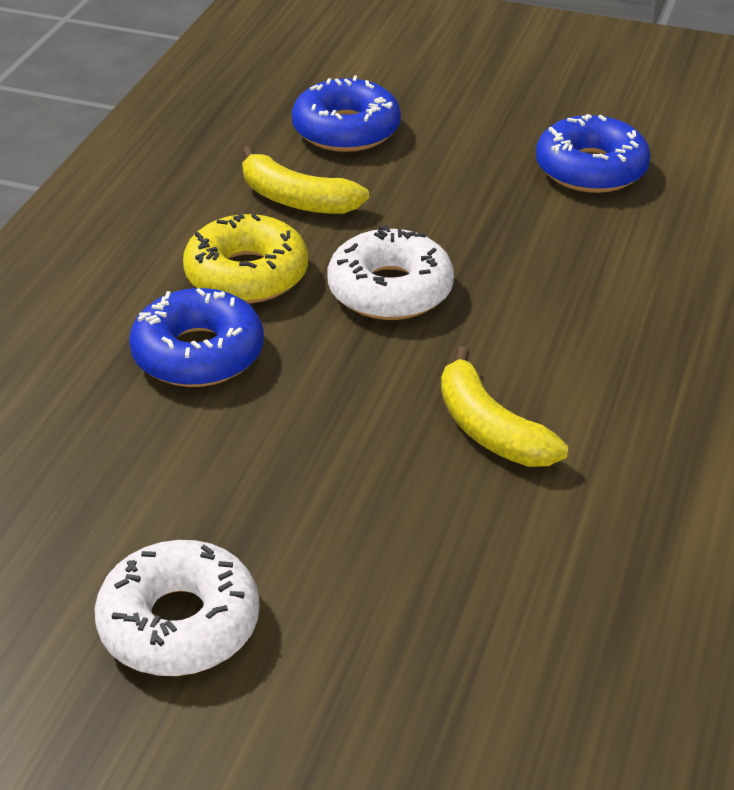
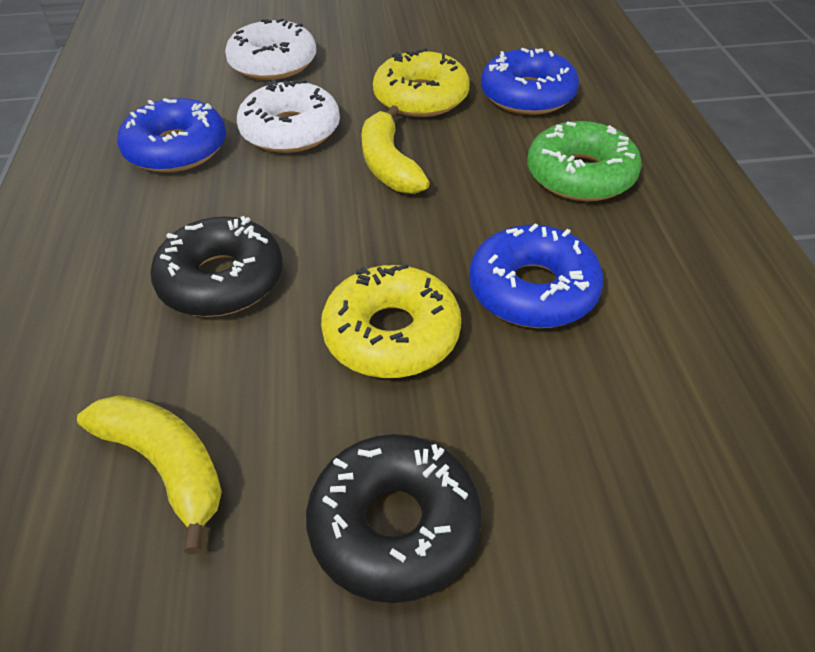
black donut: 0 -> 2
green donut: 0 -> 1
yellow donut: 1 -> 2

